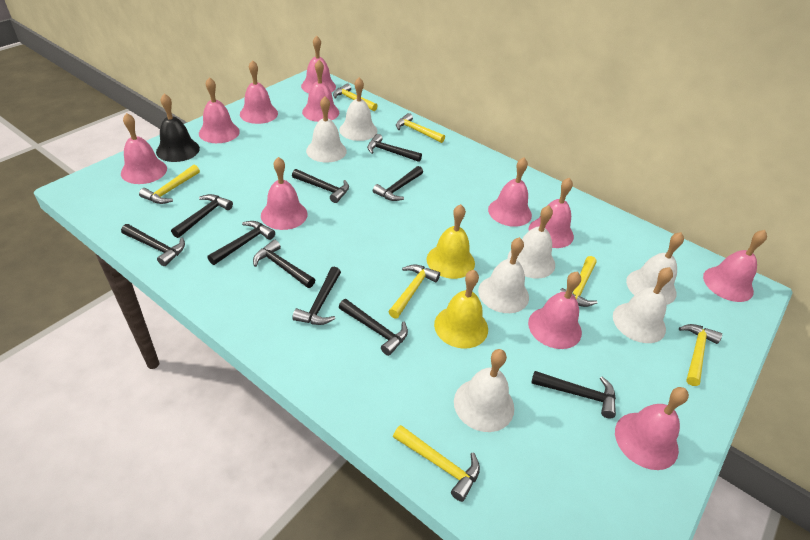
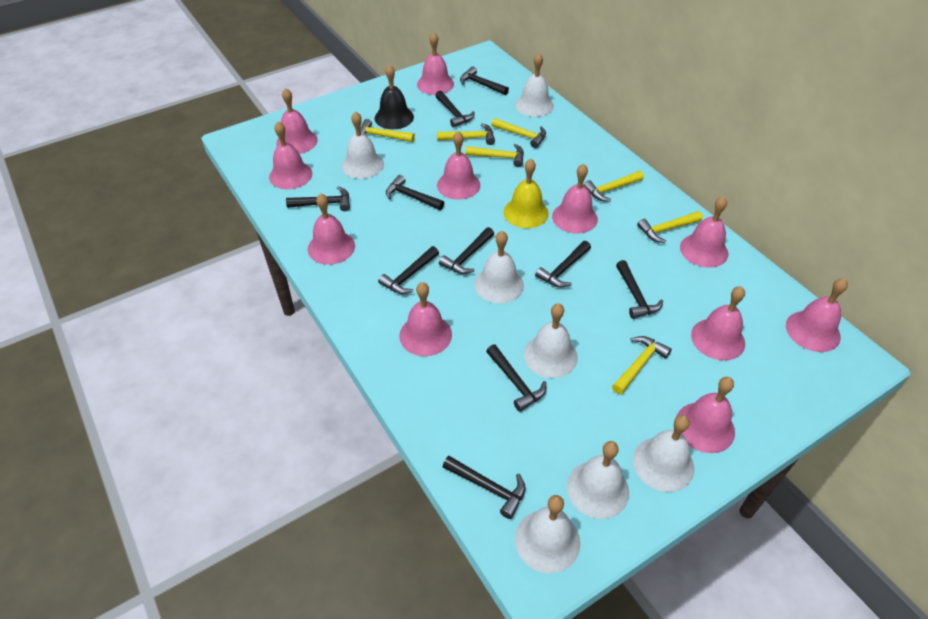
yellow bell: 2 -> 1

